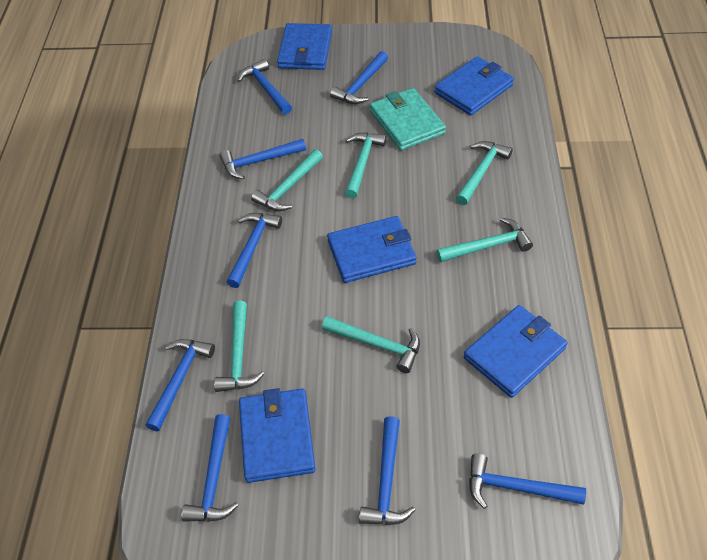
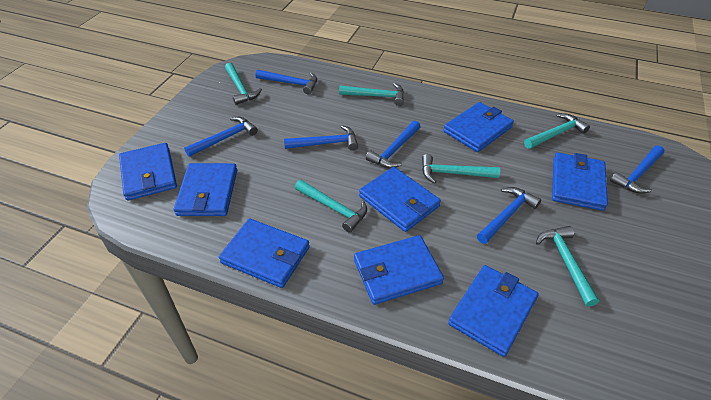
blue hammer: 8 -> 6
blue wallet: 5 -> 8
turquoise wallet: 1 -> 0

